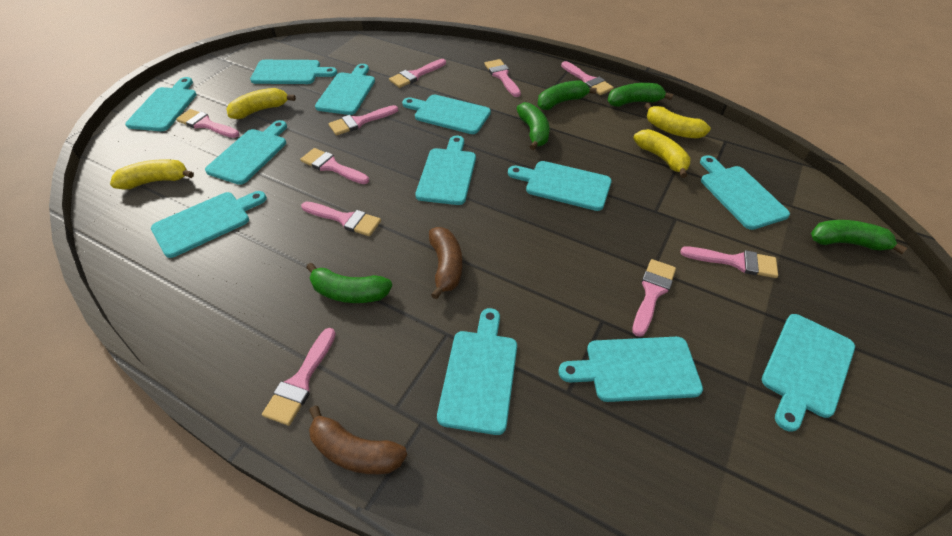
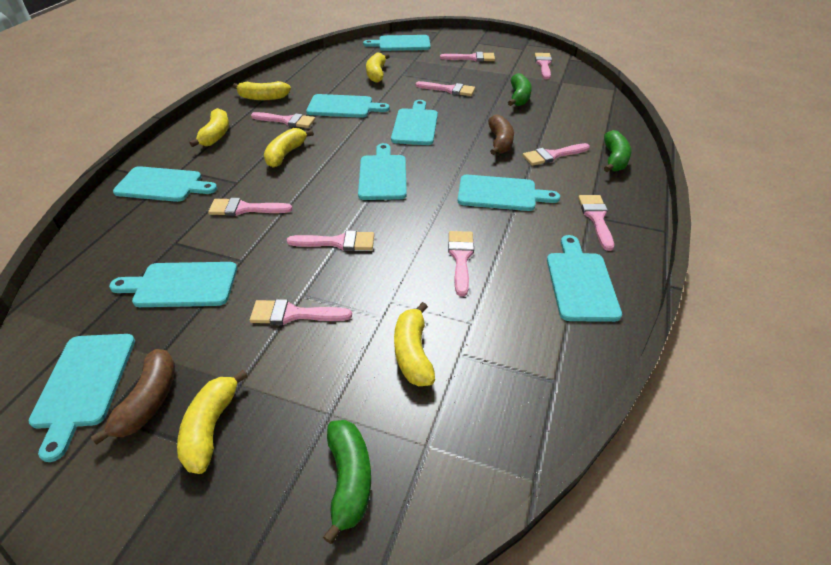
green banana: 5 -> 3
turquoise cutting board: 12 -> 9
yellow banana: 4 -> 6

